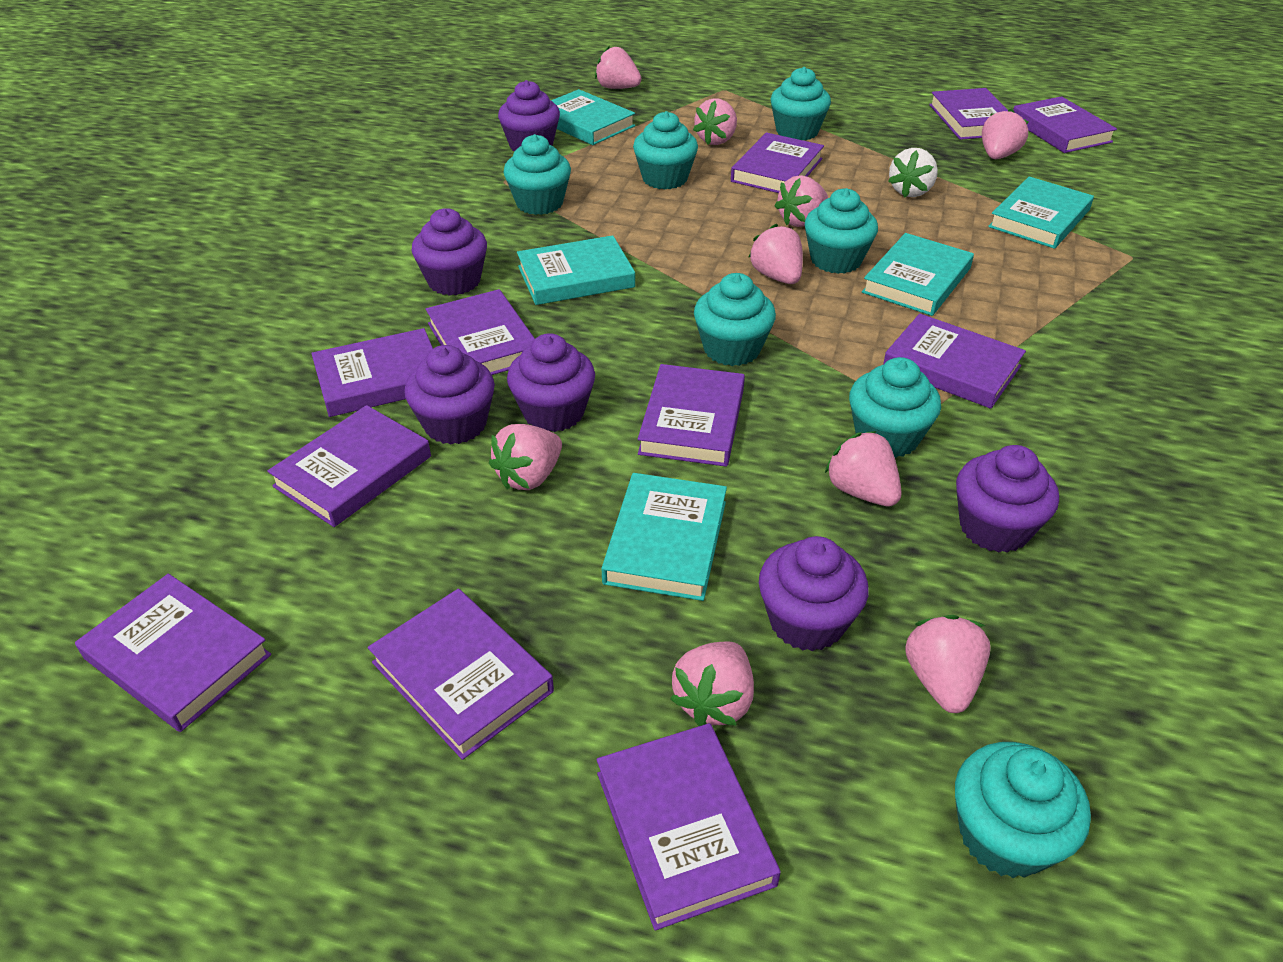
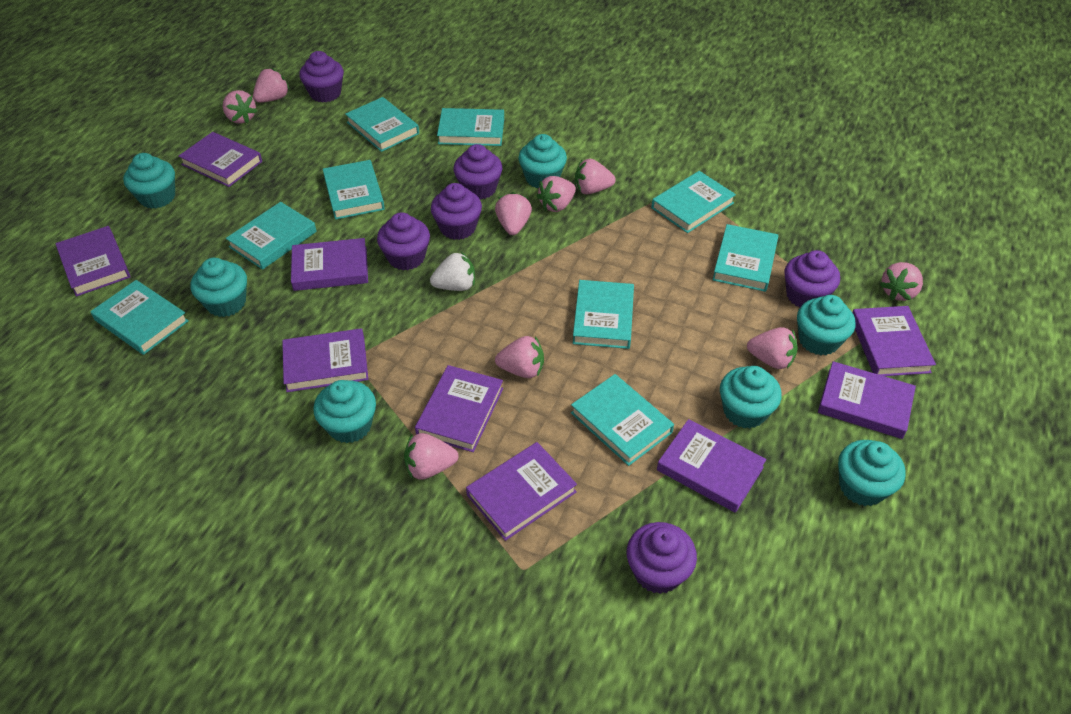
purple book: 11 -> 9
turquoise book: 5 -> 9

